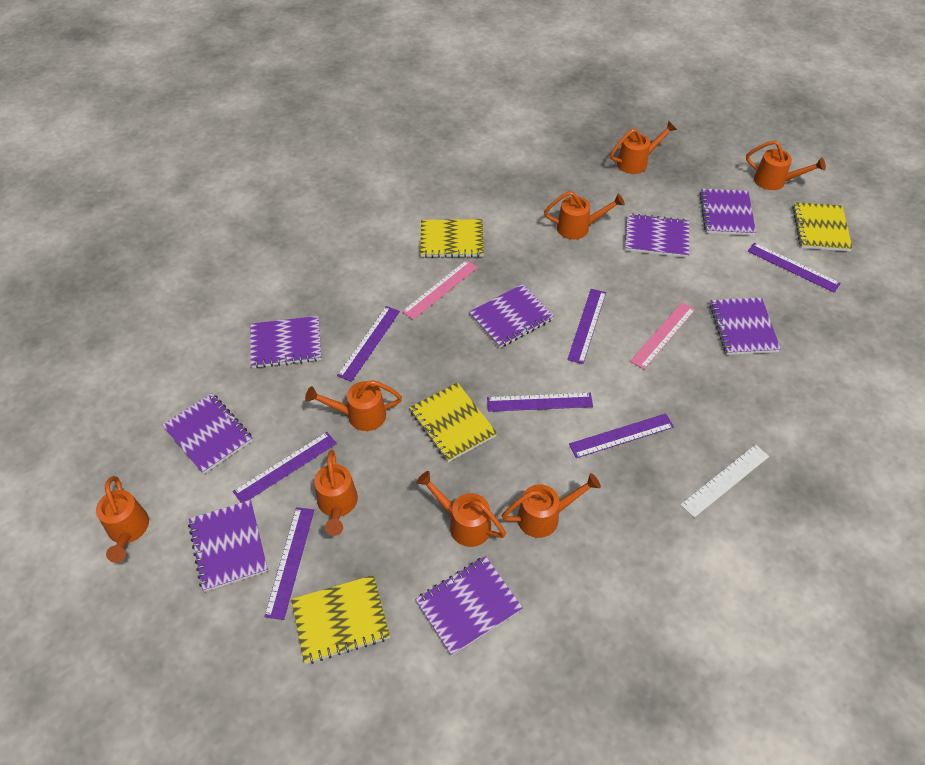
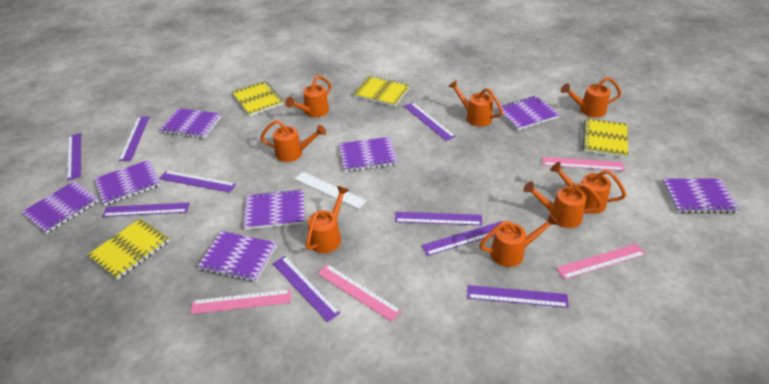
pink ruler: 2 -> 4
purple ruler: 7 -> 9

